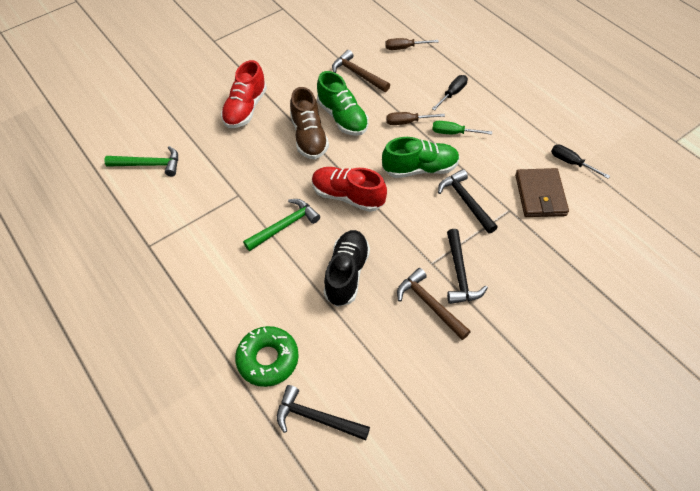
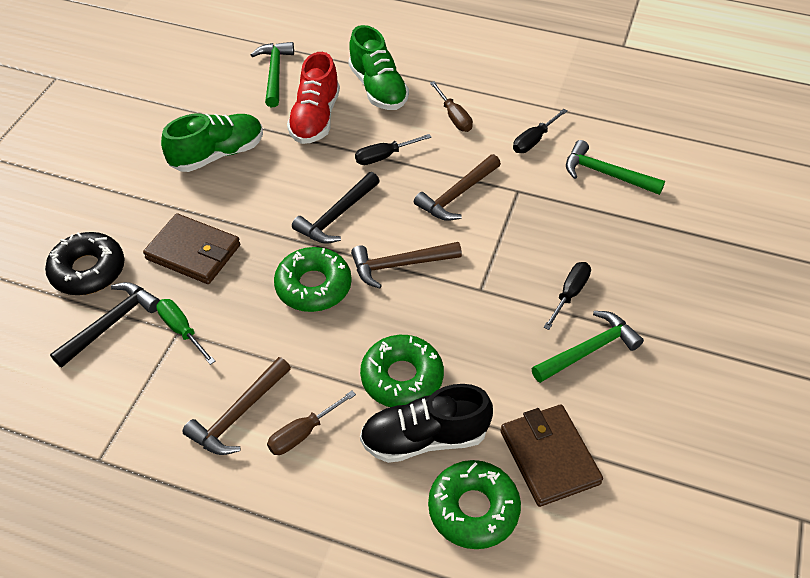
black donut: 0 -> 1
black hammer: 3 -> 2
black screwdriver: 2 -> 3
brown hammer: 2 -> 3
brown shoe: 1 -> 0
brown wallet: 1 -> 2
green donut: 1 -> 3
green hammer: 2 -> 3
red shoe: 2 -> 1

